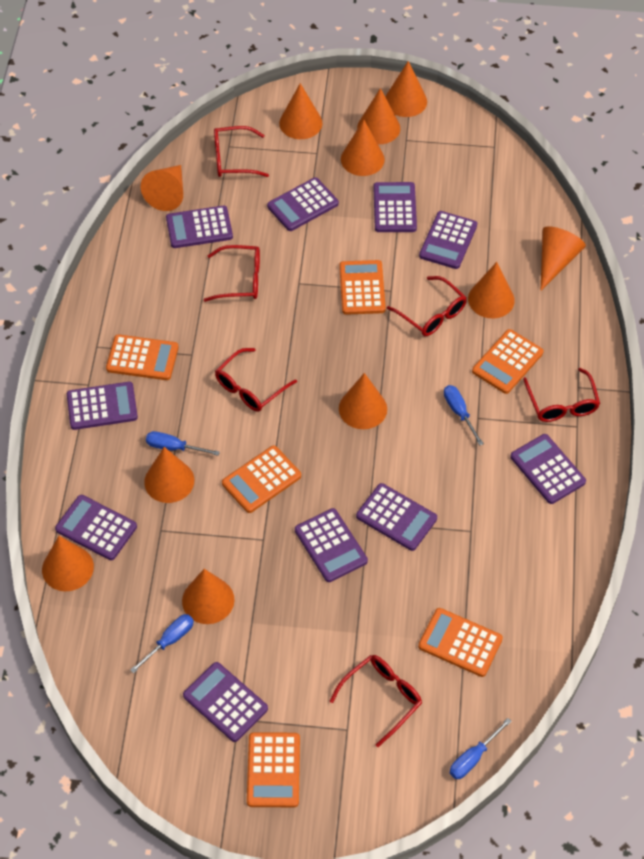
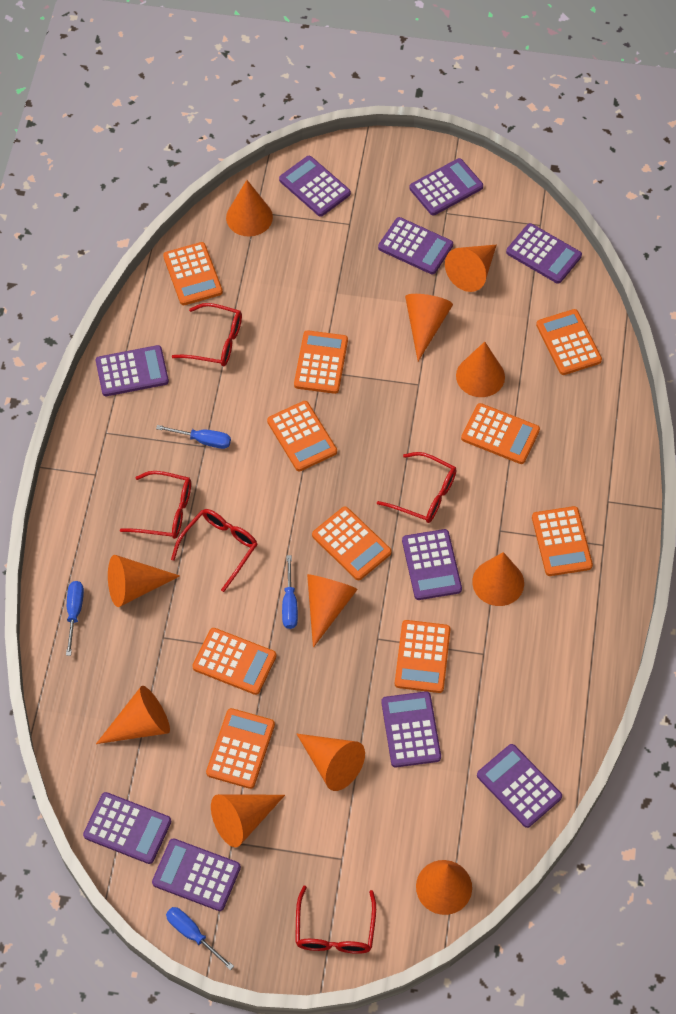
orange calculator: 6 -> 10
red glasses: 6 -> 5

